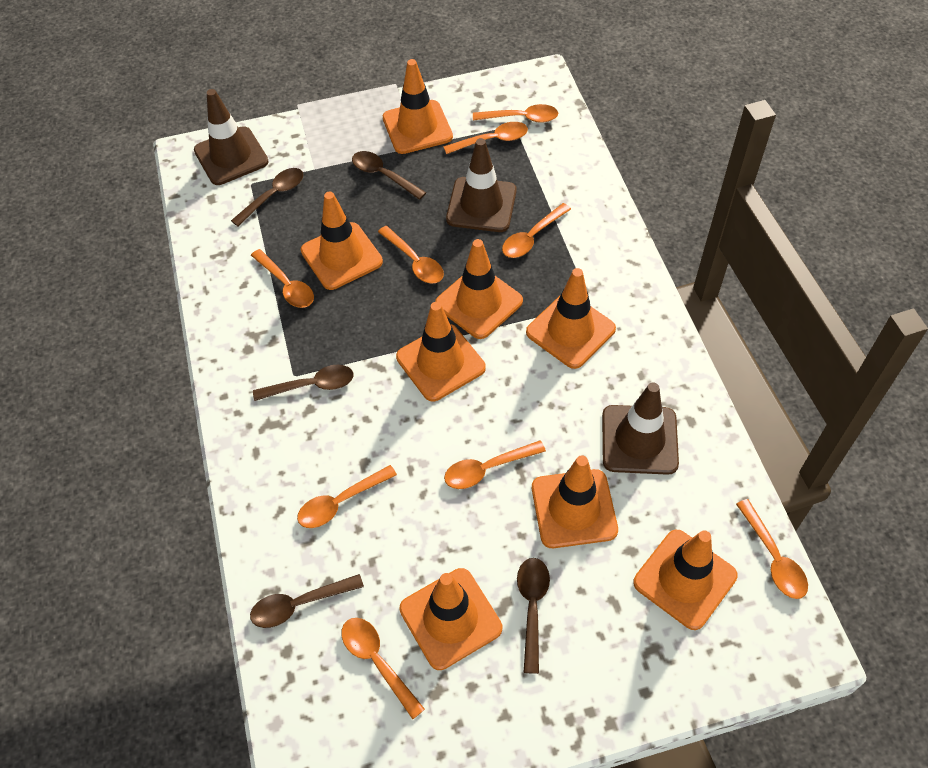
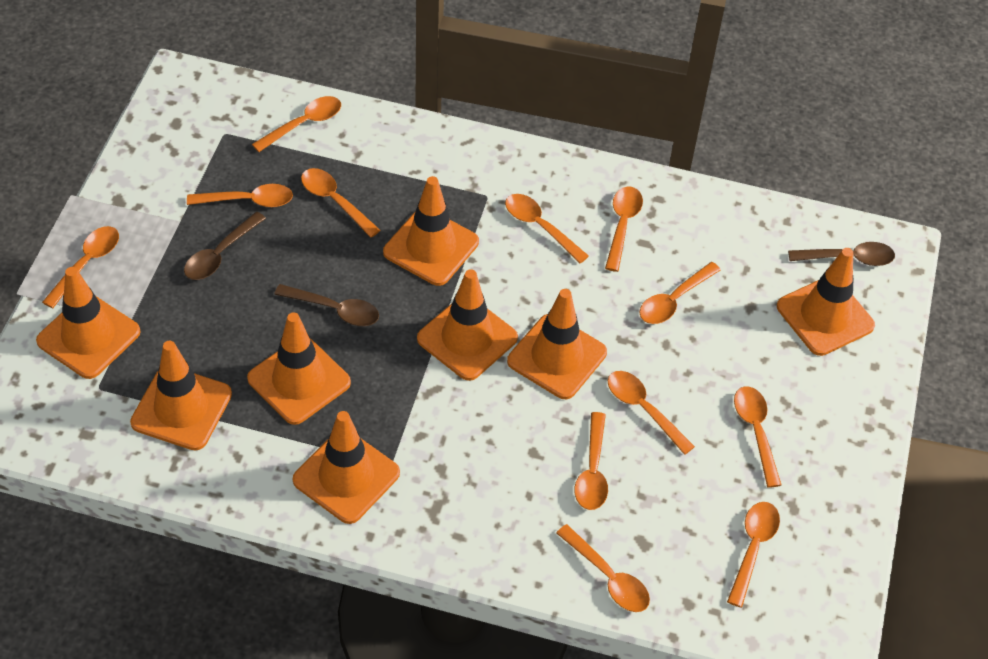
brown spoon: 5 -> 3
brown traffic cone: 3 -> 0
orange spoon: 9 -> 12

